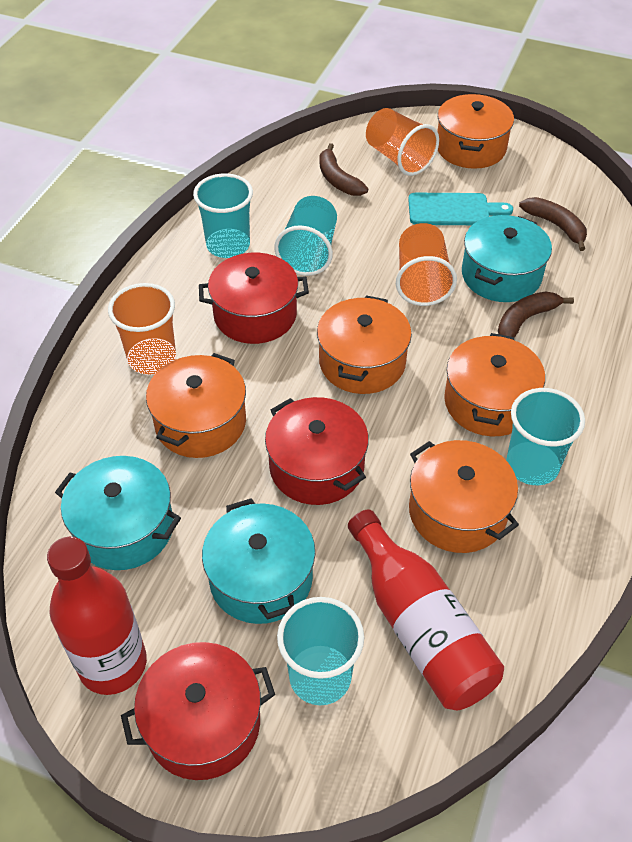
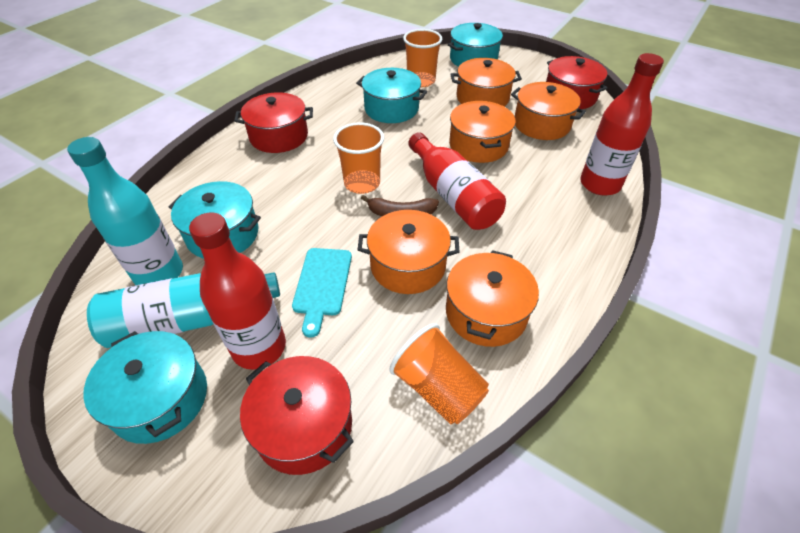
brown banana: 3 -> 1
red bottle: 2 -> 3
turquoise bottle: 0 -> 2
turquoise cup: 4 -> 0
turquoise pot: 3 -> 4

